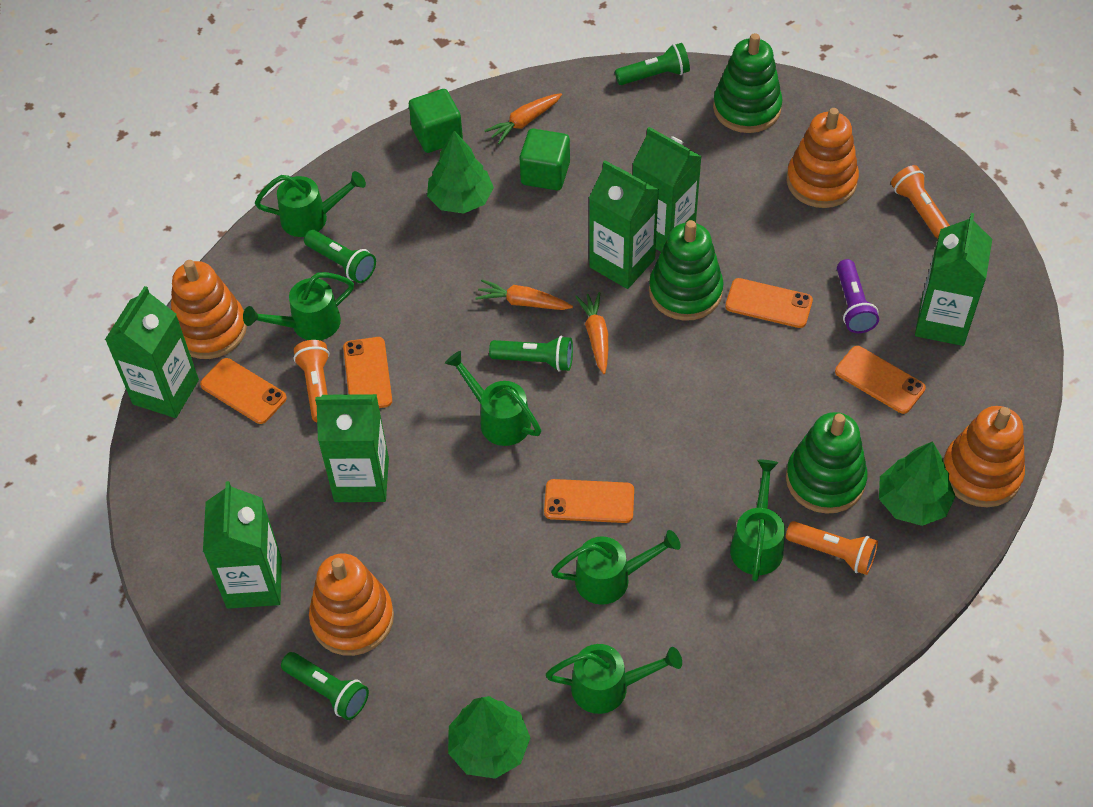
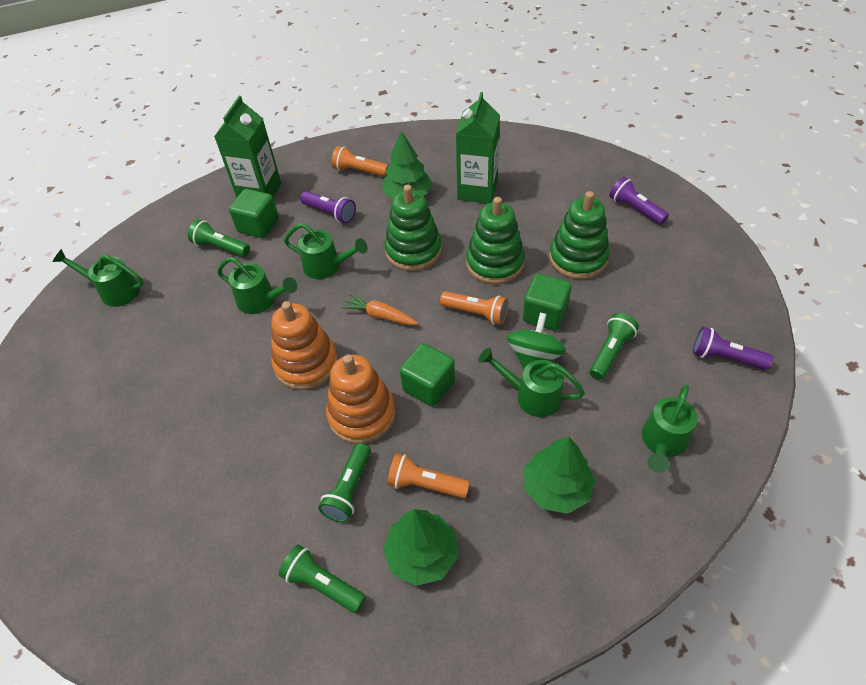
green carton: 6 -> 2
green cube: 2 -> 3
green spinning top: 0 -> 1
green watering can: 6 -> 5
orange carrot: 3 -> 1
orange phone: 5 -> 0
orange stacking toy: 4 -> 2
purple flashlight: 1 -> 3

